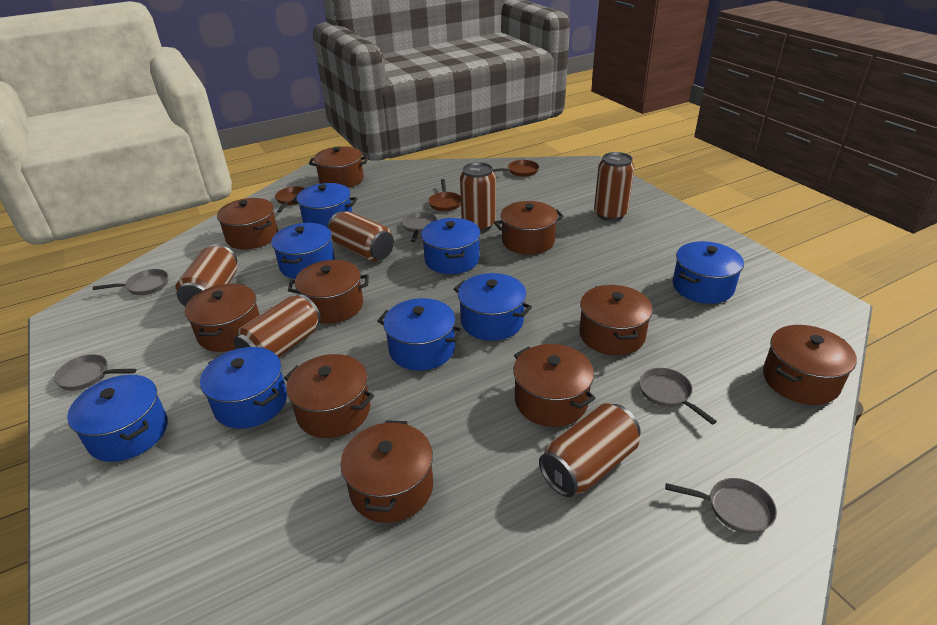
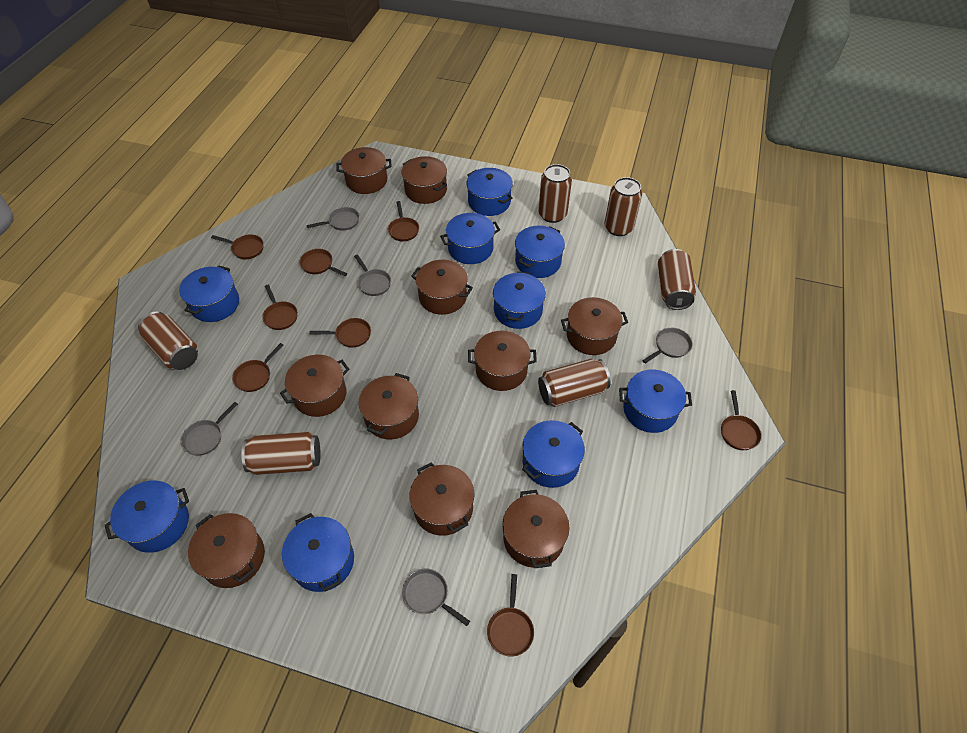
blue pot: 8 -> 9
brown pan: 3 -> 8

